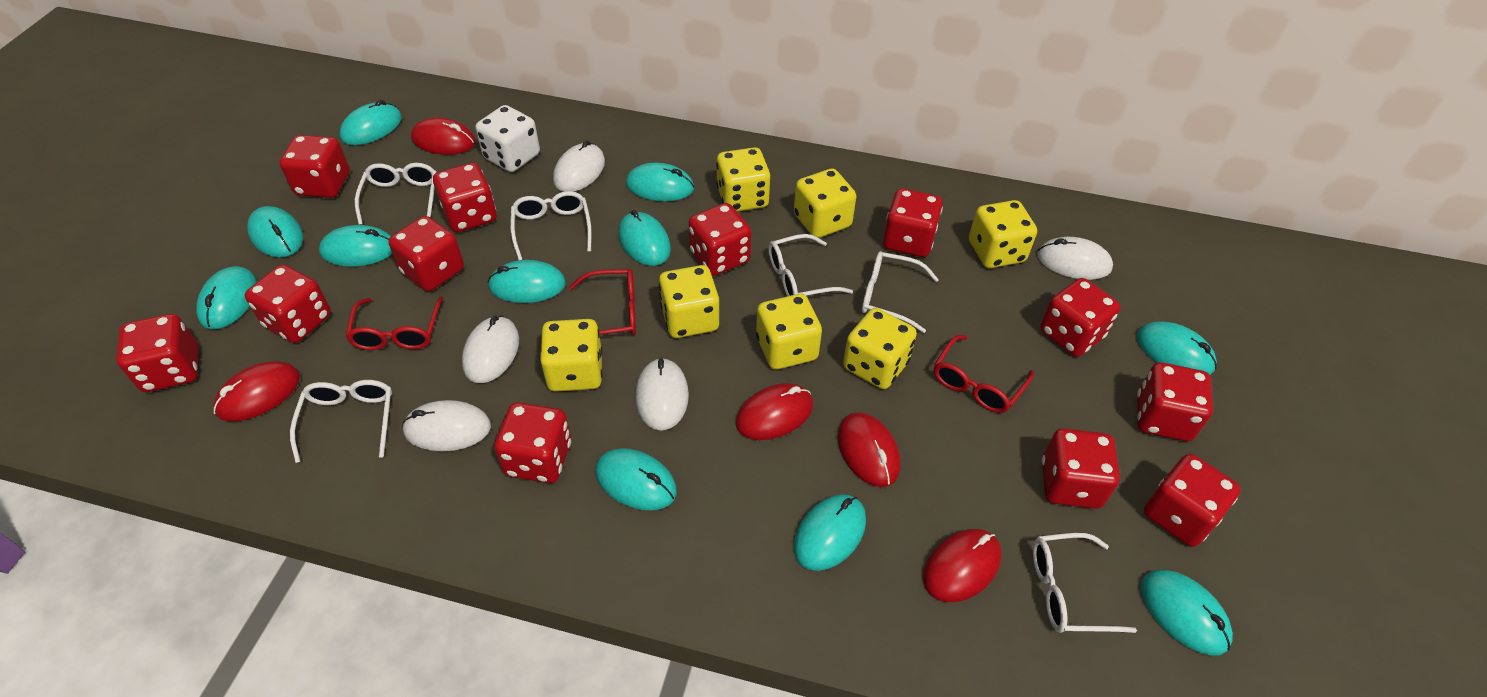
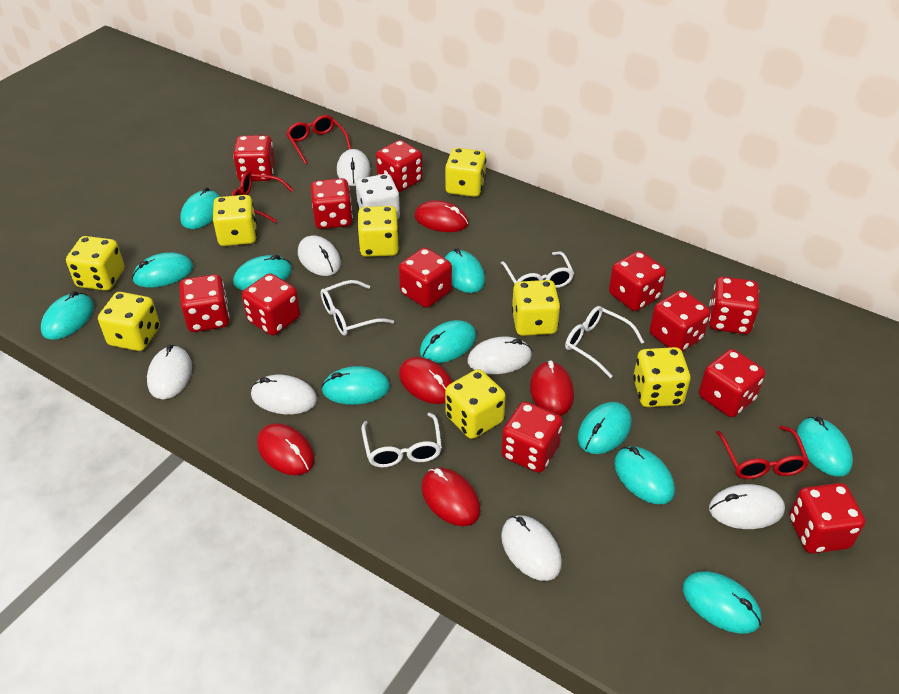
white glasses: 6 -> 4
white mouse: 5 -> 7
yellow dice: 7 -> 8

